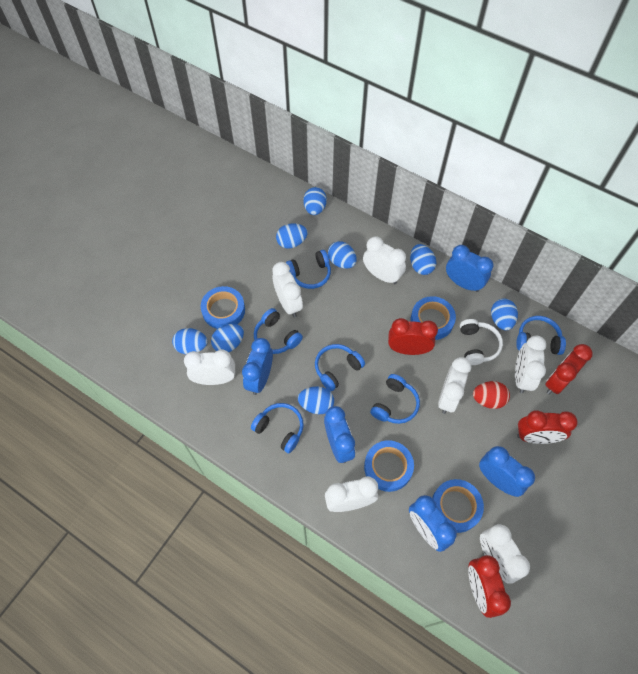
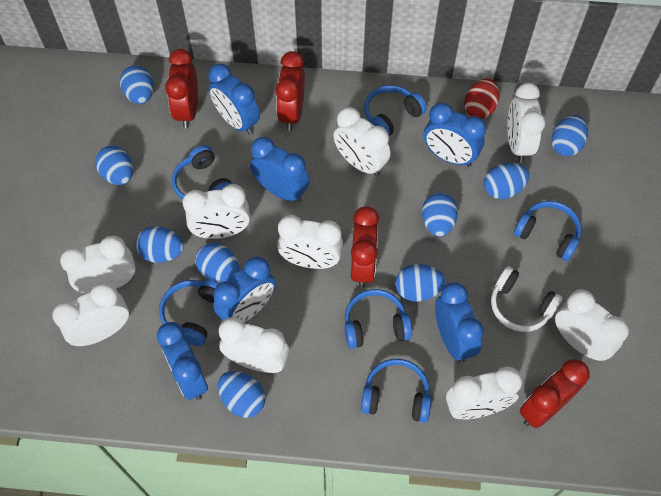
blue clock: 5 -> 6
blue egg: 8 -> 9
blue tape: 4 -> 0
white clock: 7 -> 9

